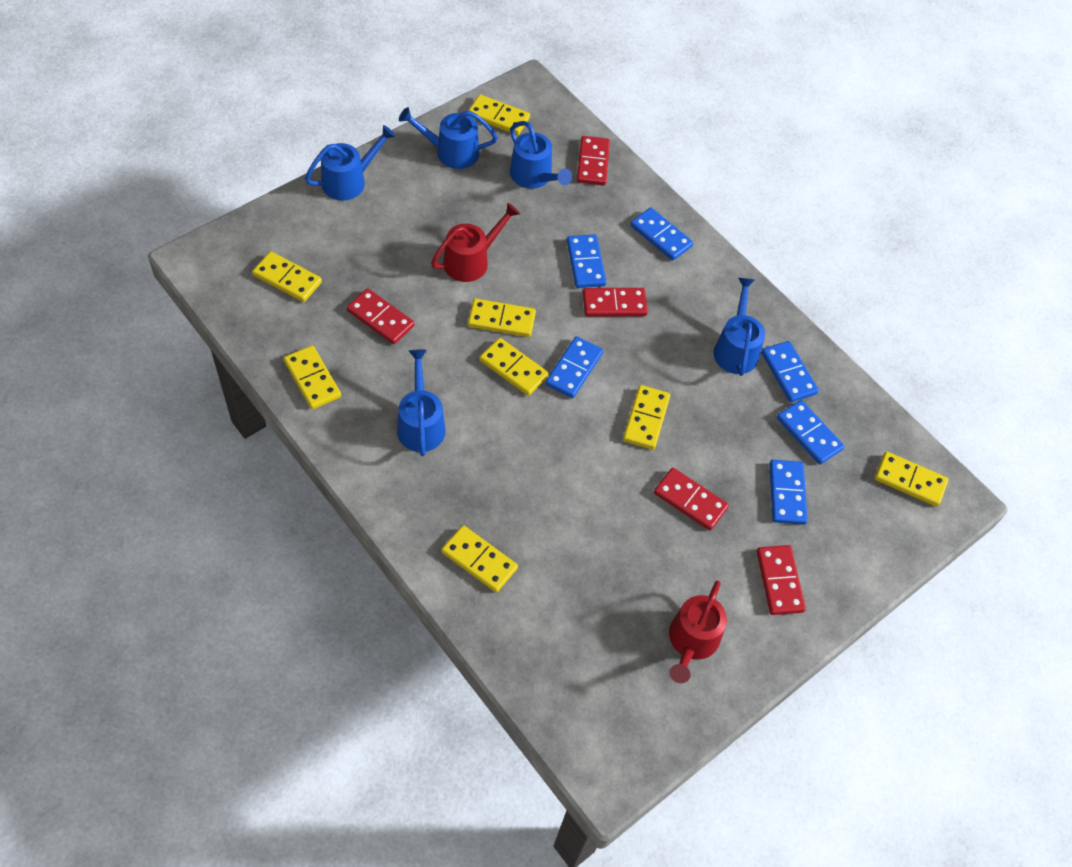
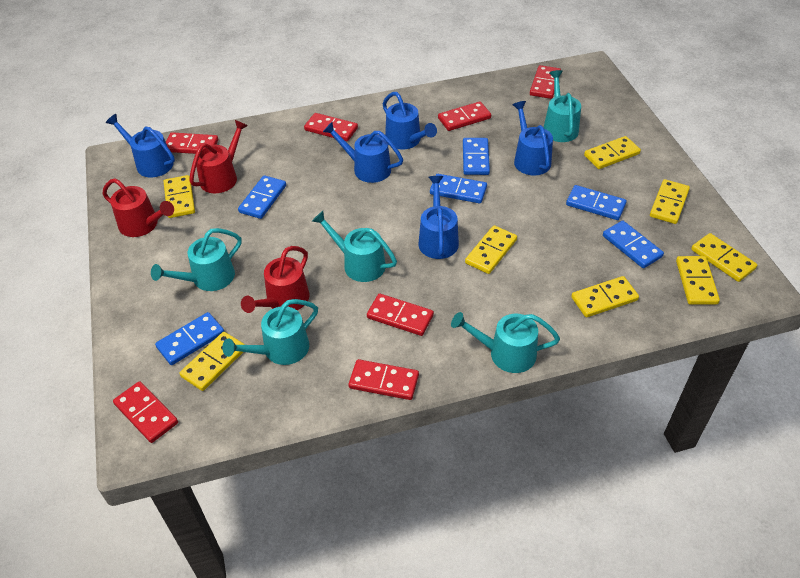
red domino: 5 -> 7
red watering can: 2 -> 3
turquoise watering can: 0 -> 5

